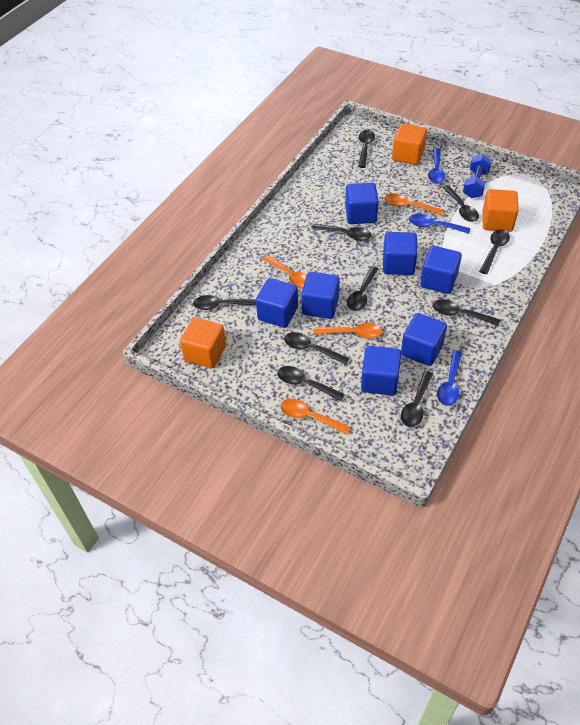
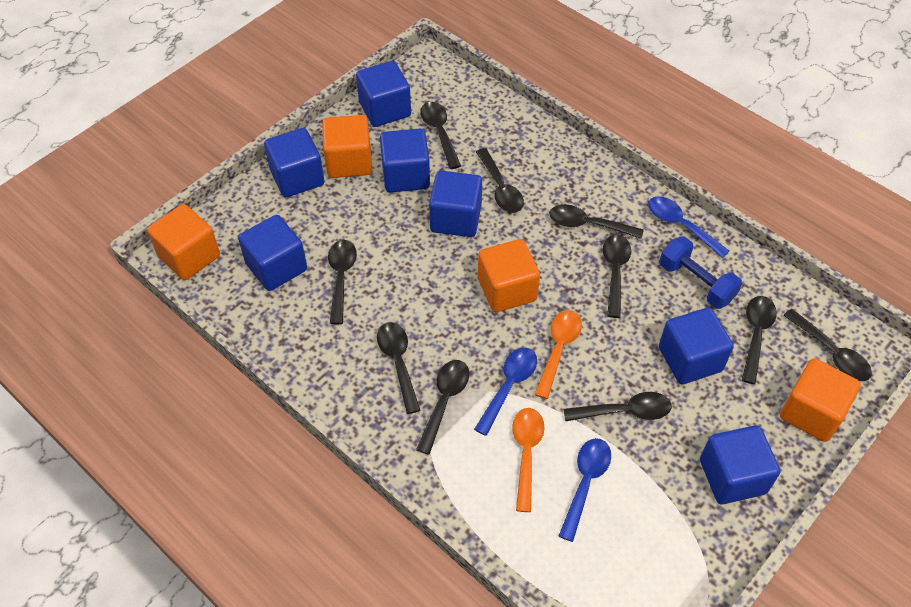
orange cube: 3 -> 4
orange spoon: 4 -> 2

